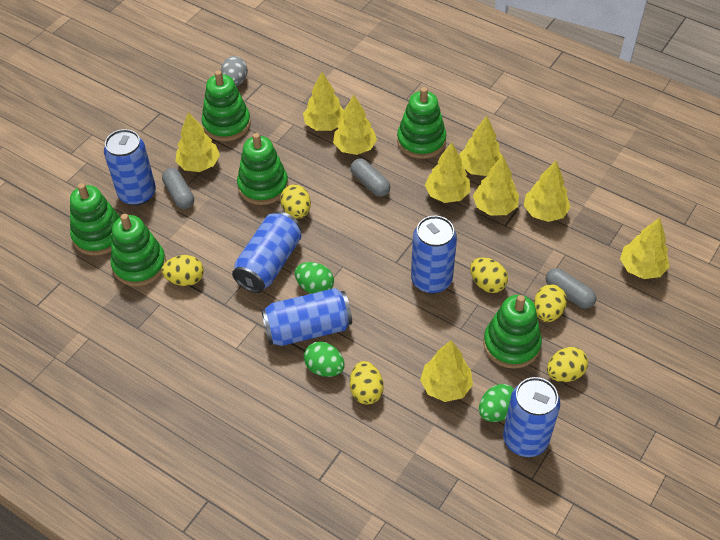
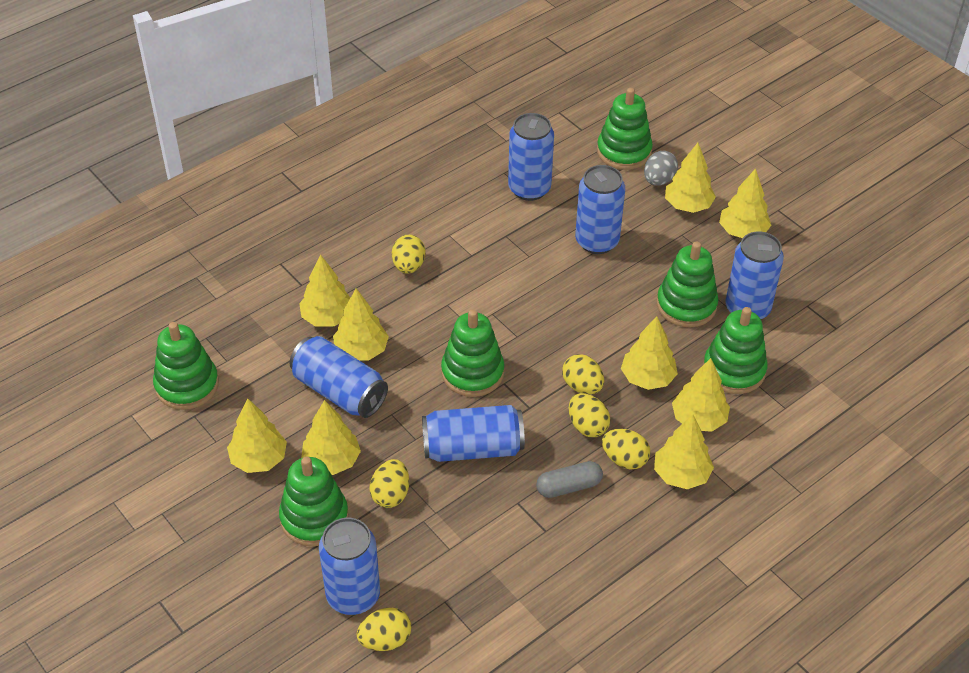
blue can: 5 -> 6
green egg: 3 -> 0
grey capsule: 3 -> 1

